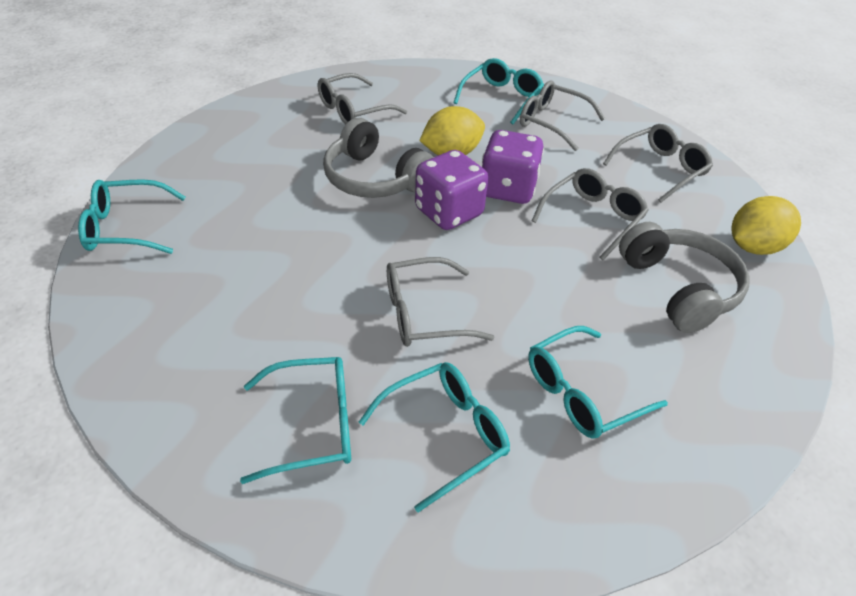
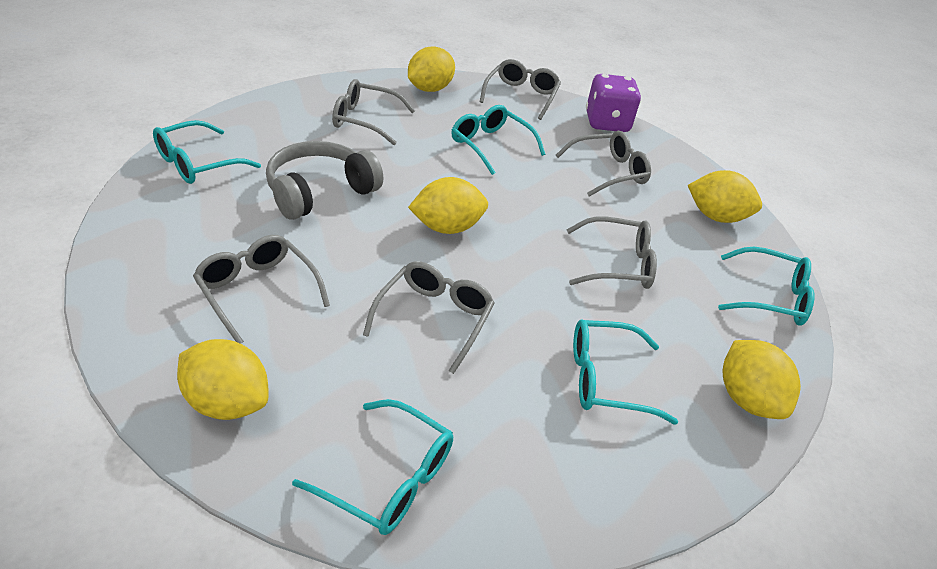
grey glasses: 5 -> 6
grey headphones: 2 -> 1
purple dice: 2 -> 1
yellow lemon: 2 -> 5

